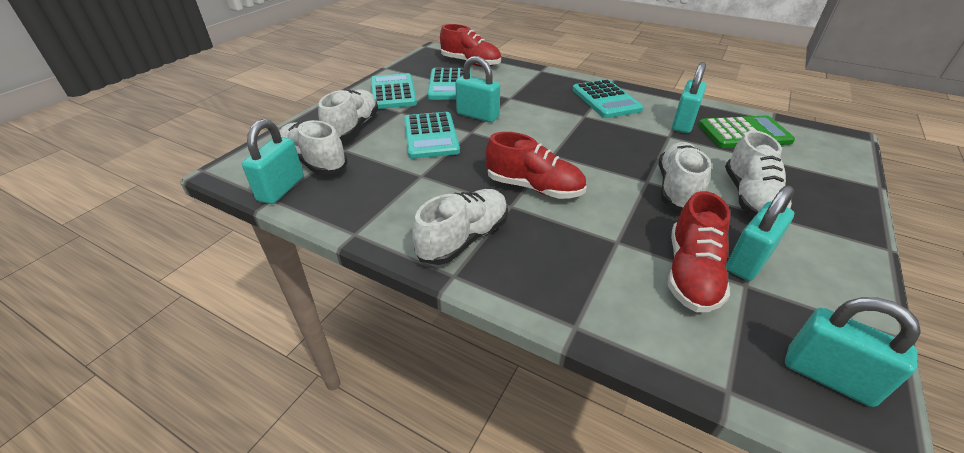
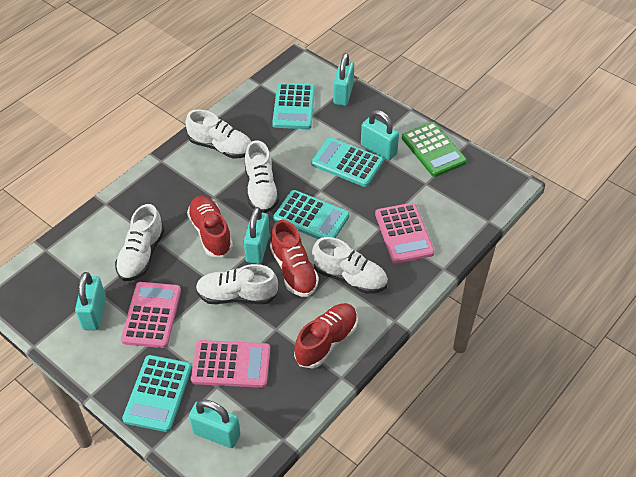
pink calculator: 0 -> 3

